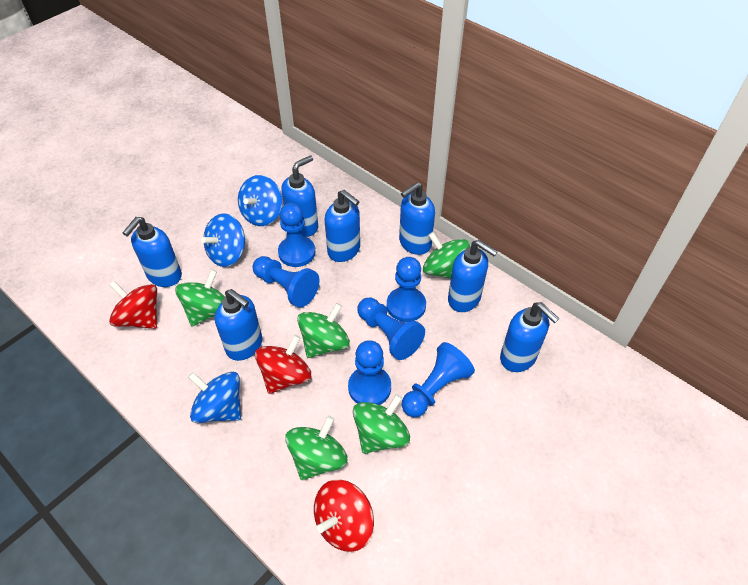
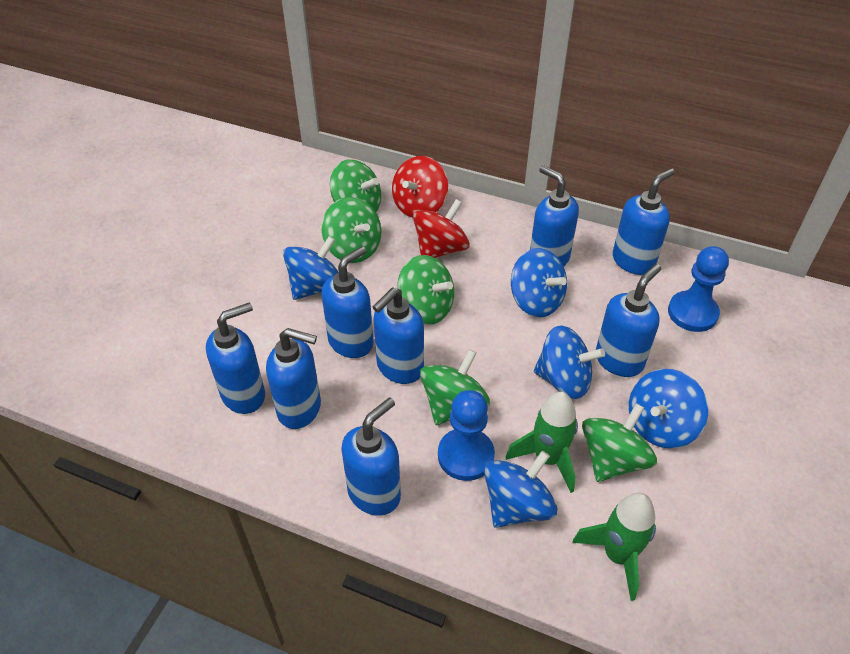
blue pawn: 6 -> 2
blue soap dispenser: 7 -> 8
blue spinning top: 3 -> 5
green rocket: 0 -> 2
red spinning top: 3 -> 2

